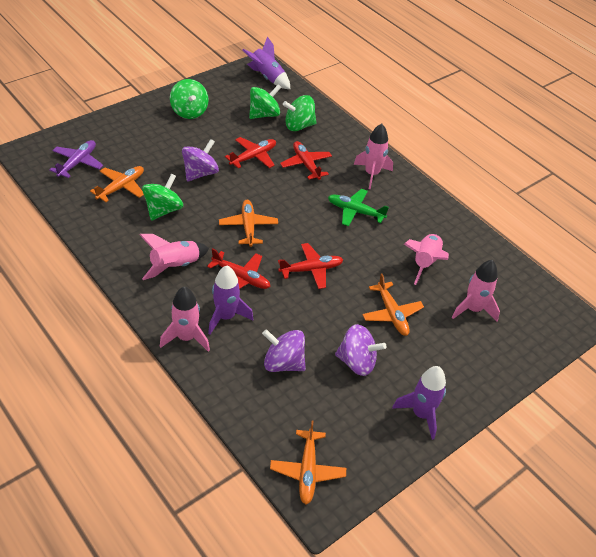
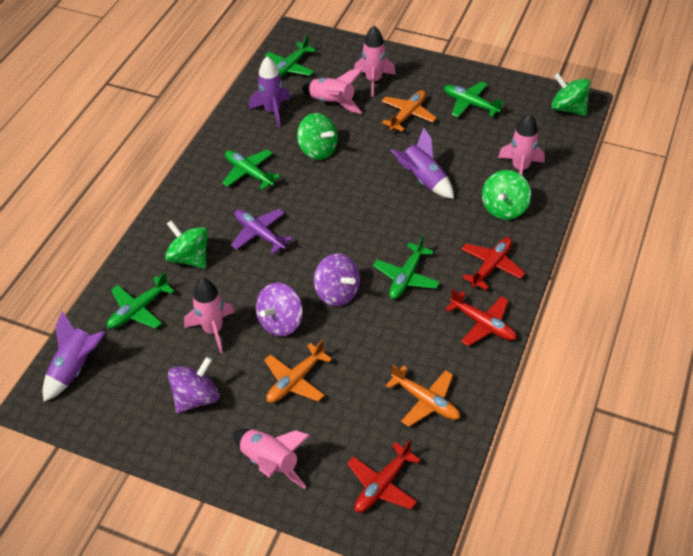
green plane: 1 -> 5
orange plane: 4 -> 3
red plane: 4 -> 3

